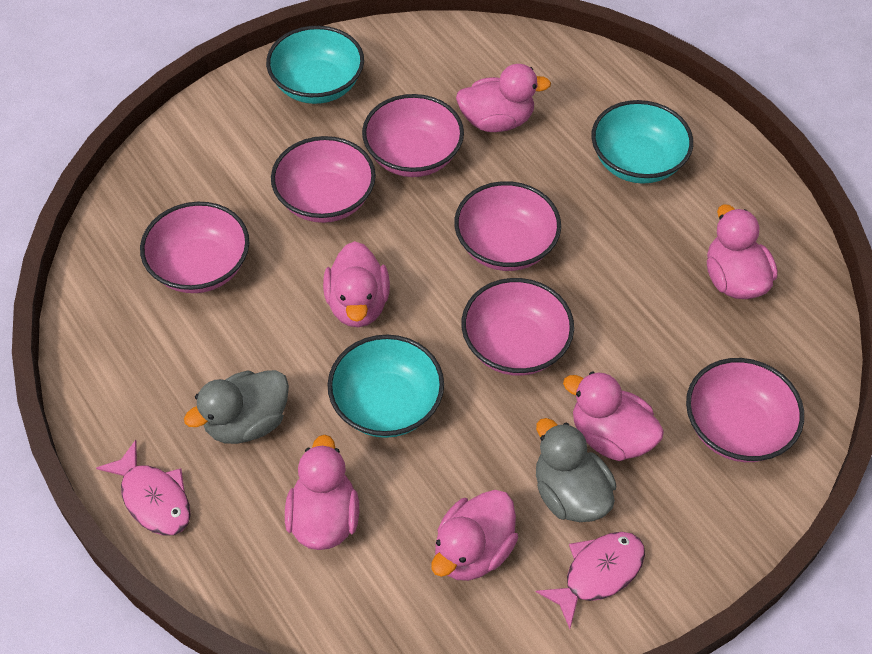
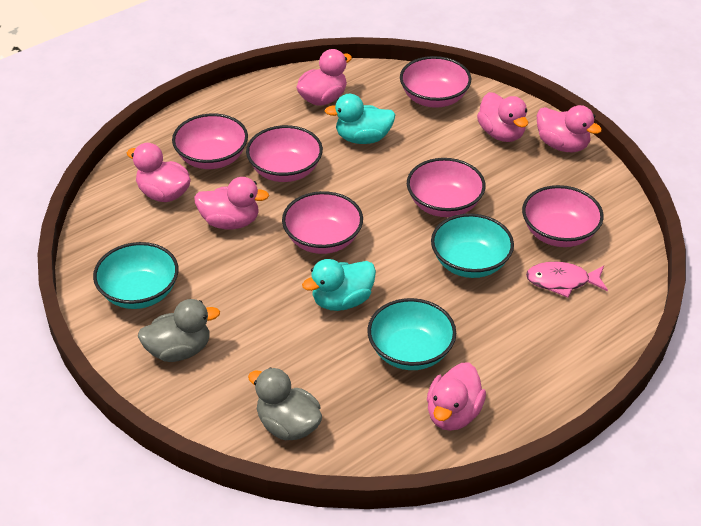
pink fish: 2 -> 1
turquoise duck: 0 -> 2

